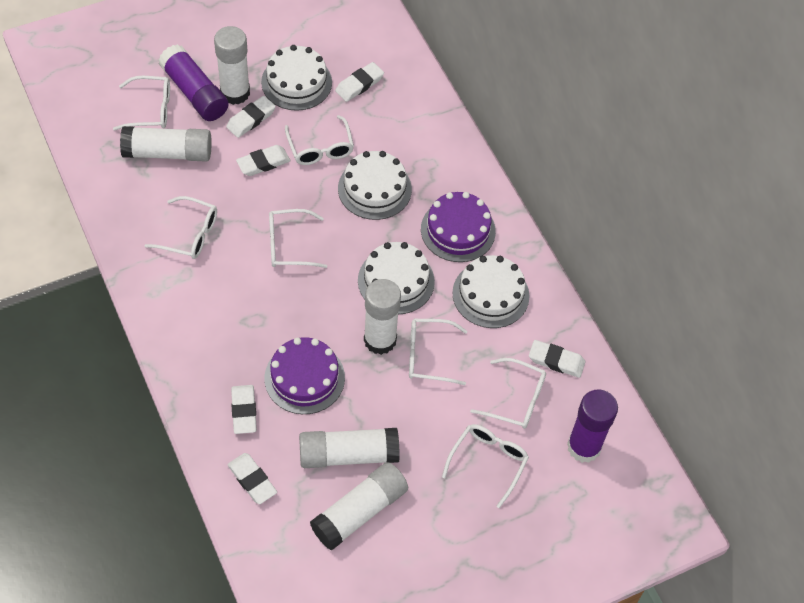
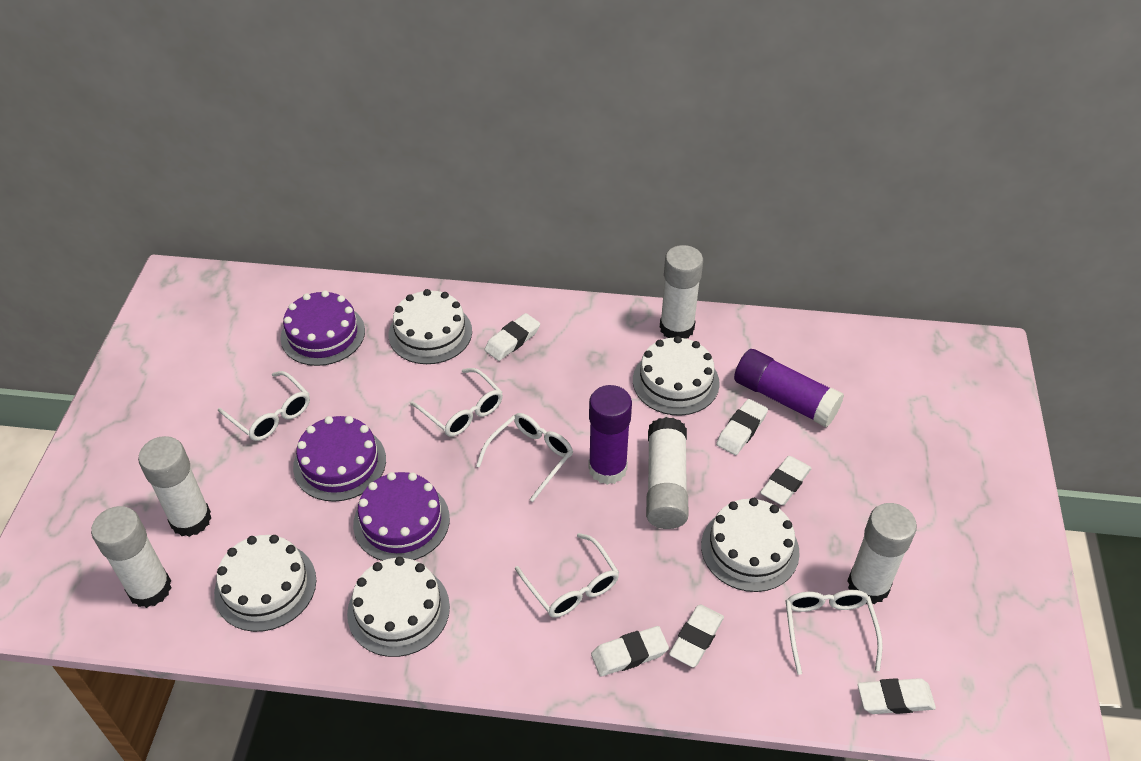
purple cake: 2 -> 3
white cake: 4 -> 5
white glasses: 7 -> 5

